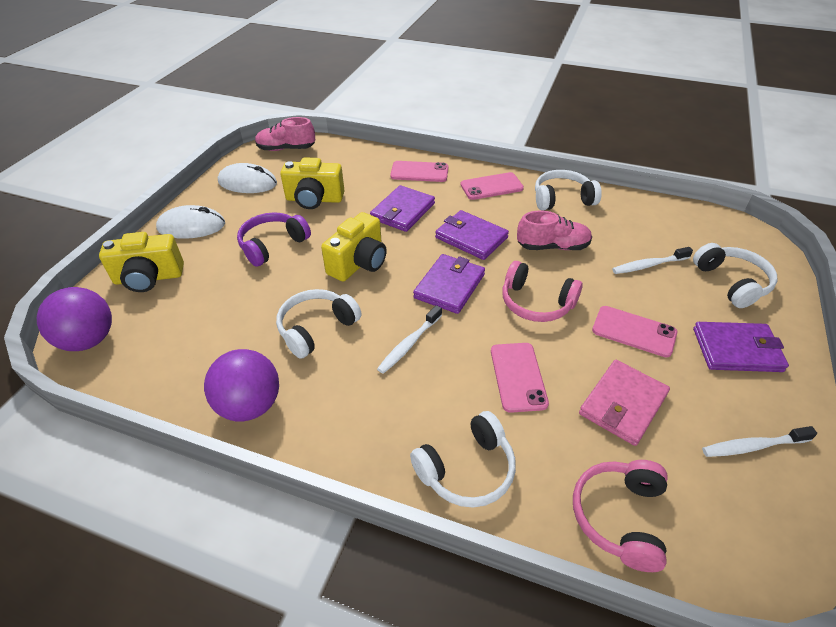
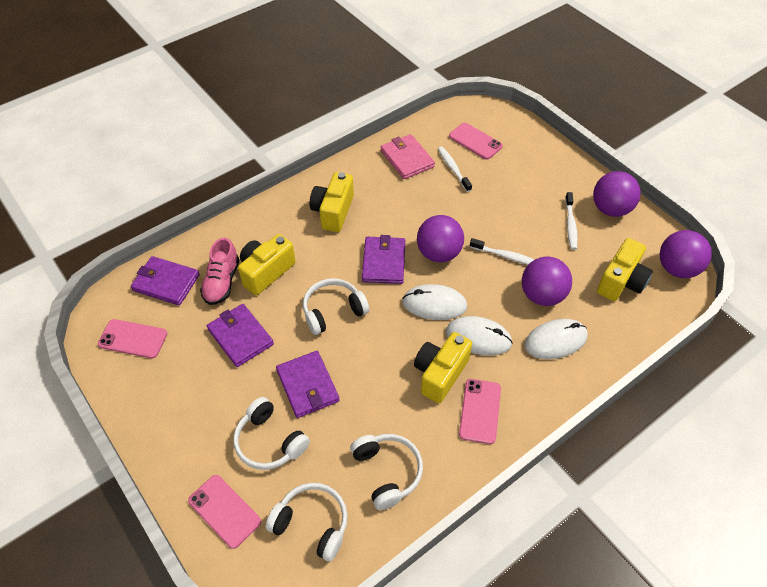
pink headphones: 2 -> 0
pink shoe: 2 -> 1
purple ball: 2 -> 4
purple headphones: 1 -> 0
white mouse: 2 -> 3
yellow camera: 3 -> 4

